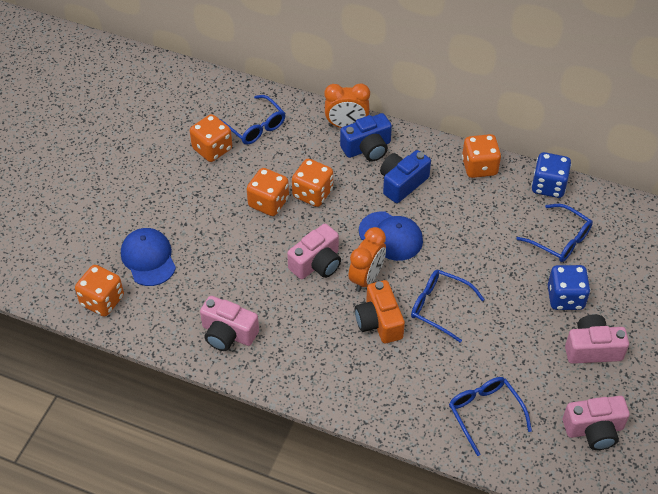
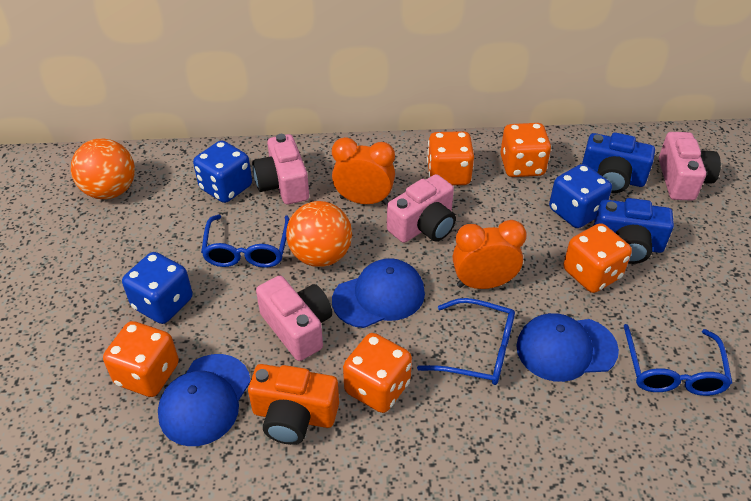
blue cap: 2 -> 3
blue dice: 2 -> 3
blue glasses: 4 -> 3
orange ball: 0 -> 2

